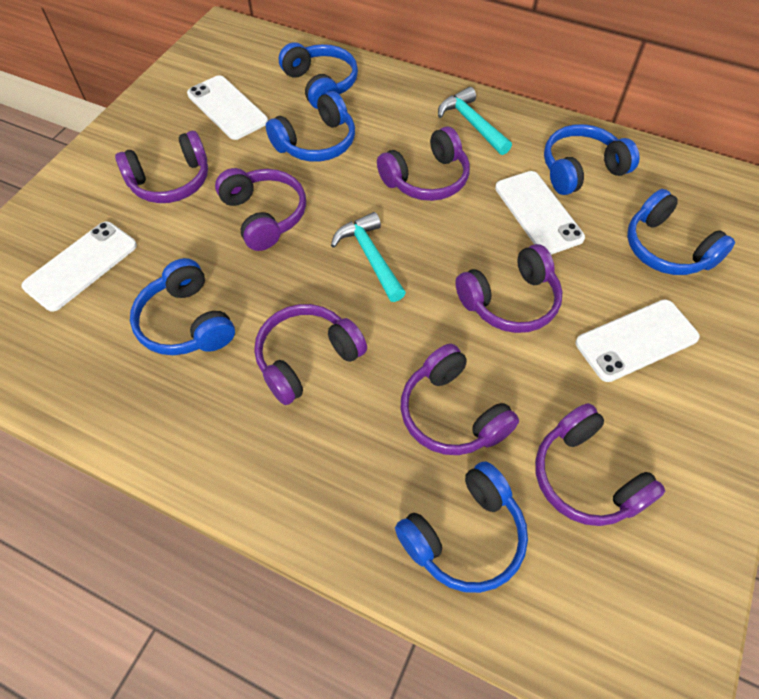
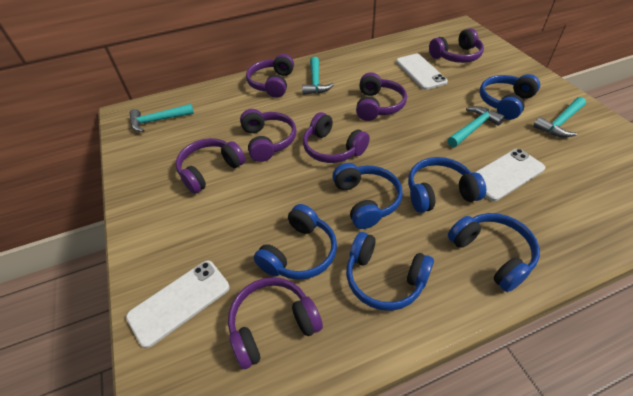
turquoise hammer: 2 -> 4
white phone: 4 -> 3

